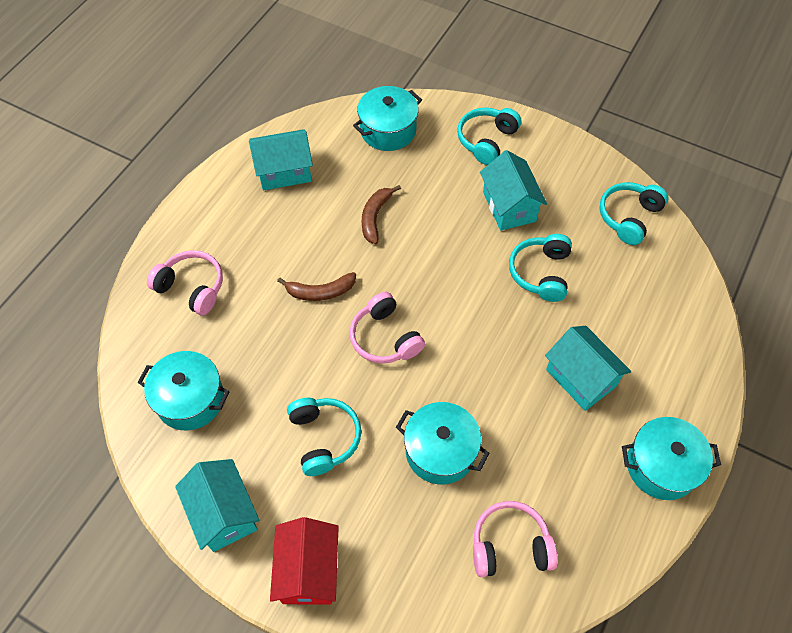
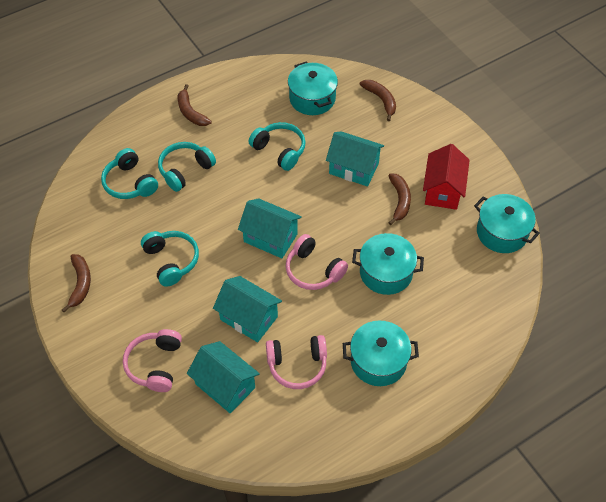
brown banana: 2 -> 4

